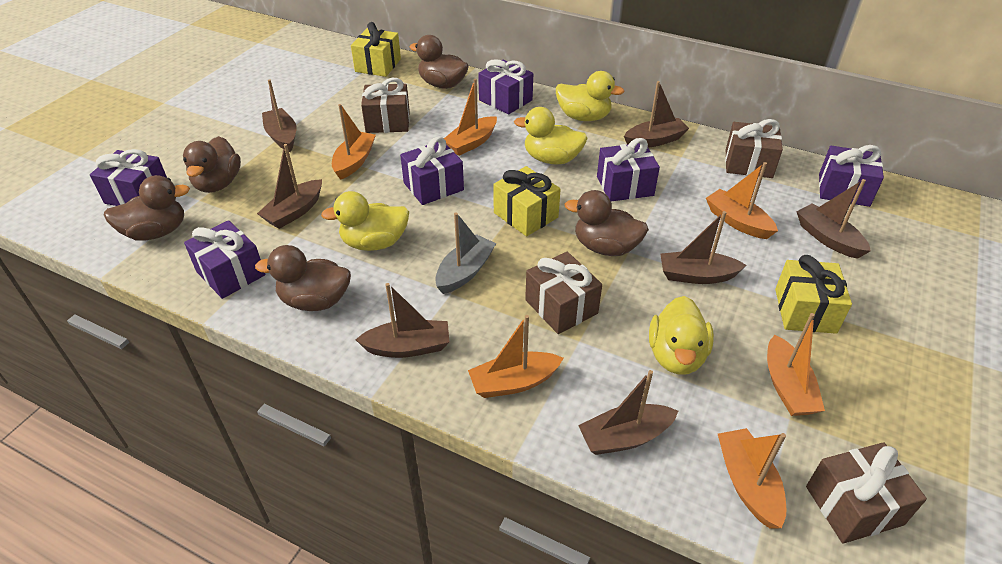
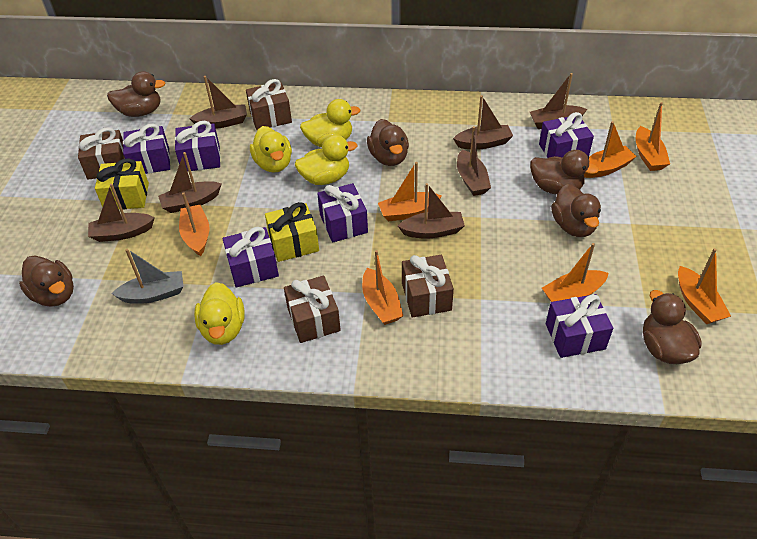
brown duck: 5 -> 6
orange boat: 6 -> 7
yellow gift: 3 -> 2

